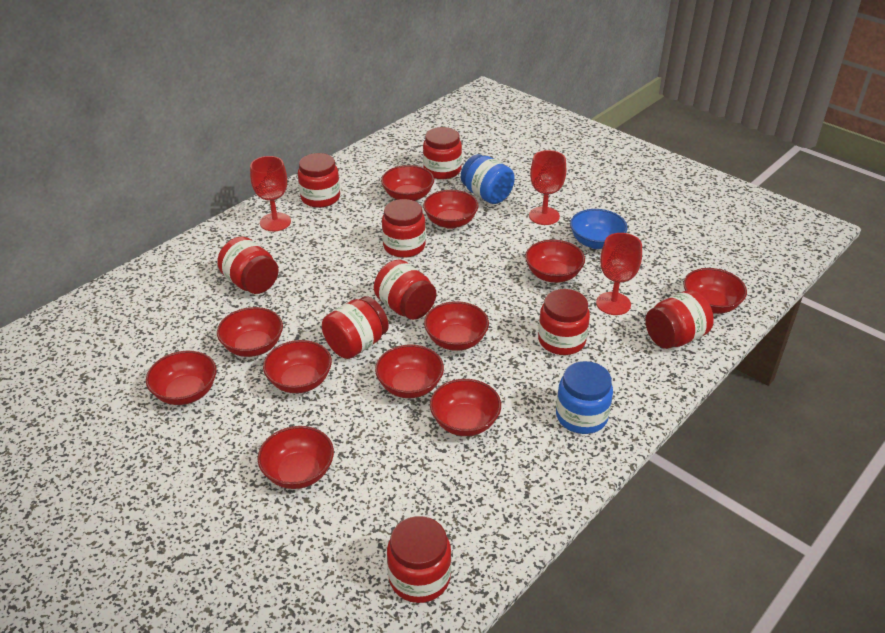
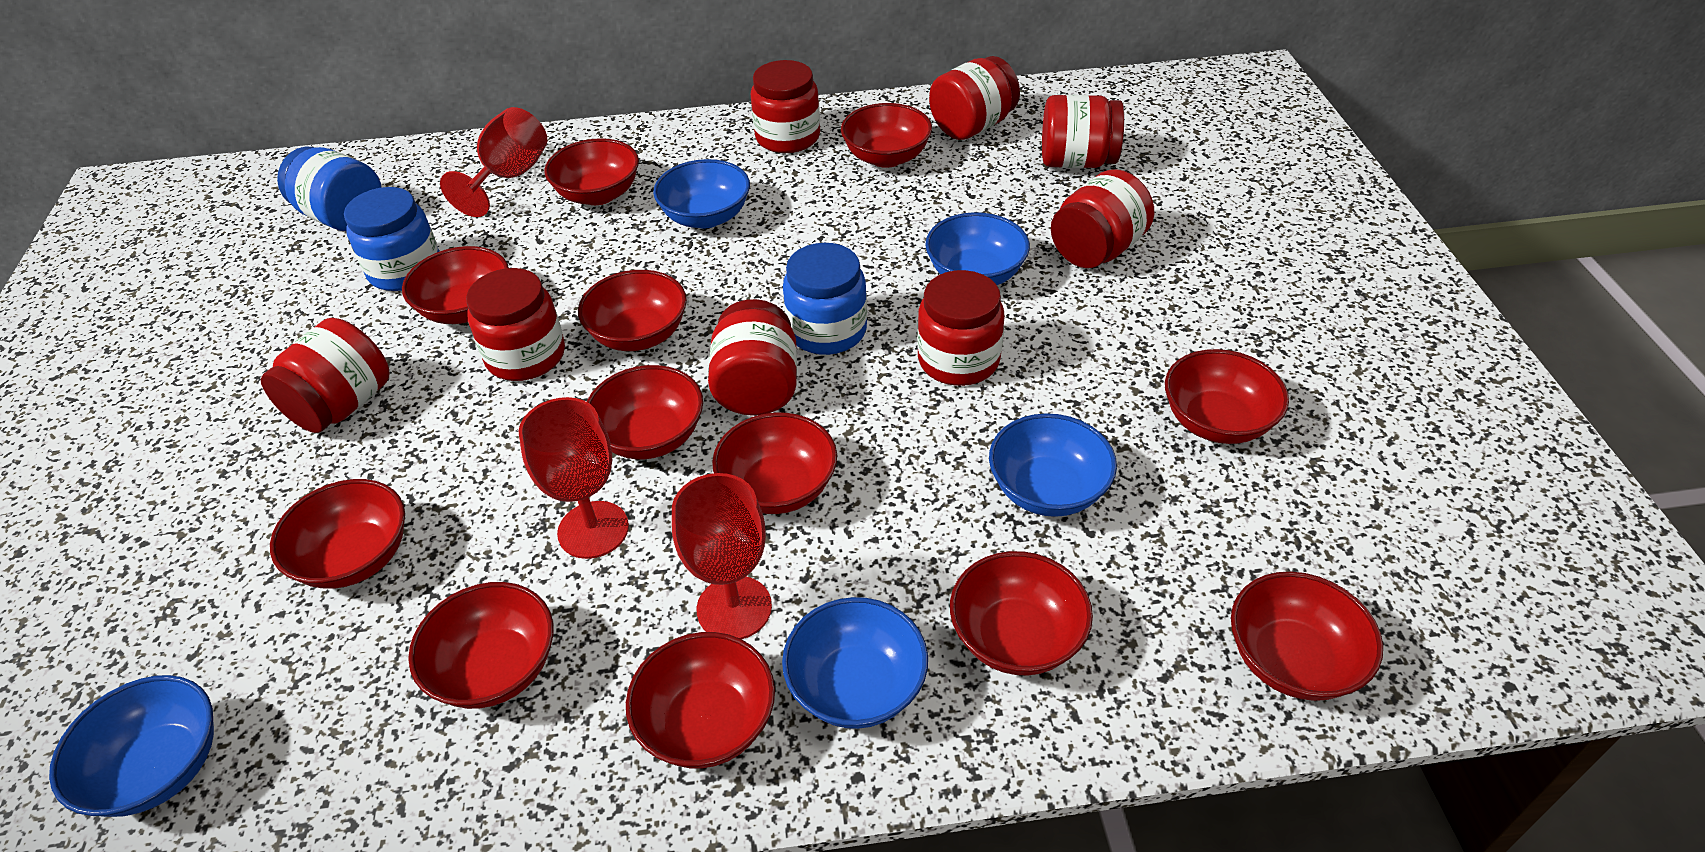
blue bowl: 1 -> 5
blue jar: 2 -> 3
red bowl: 11 -> 12
red jar: 9 -> 8

